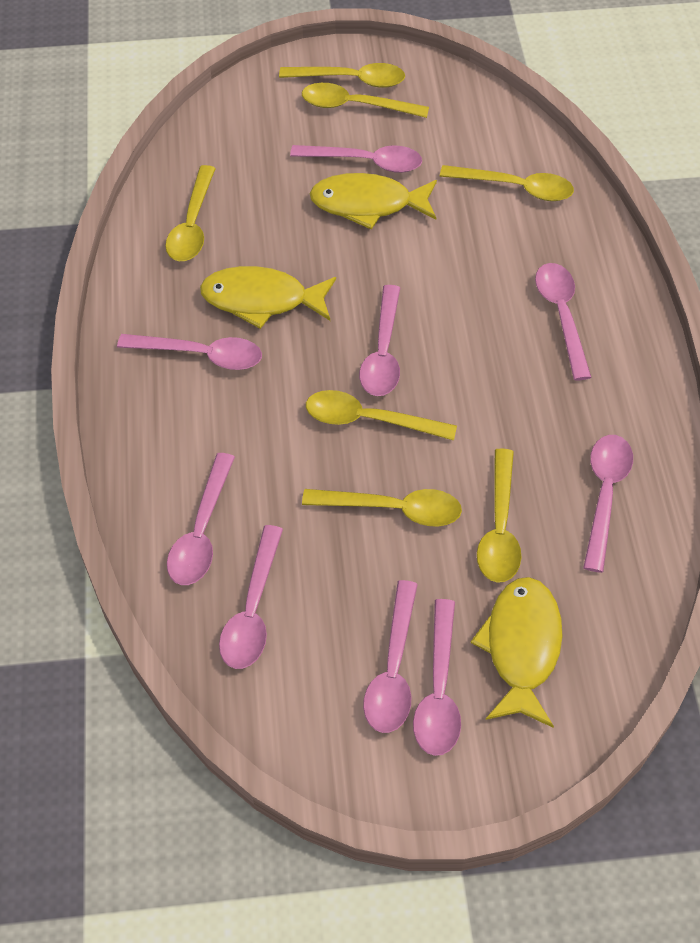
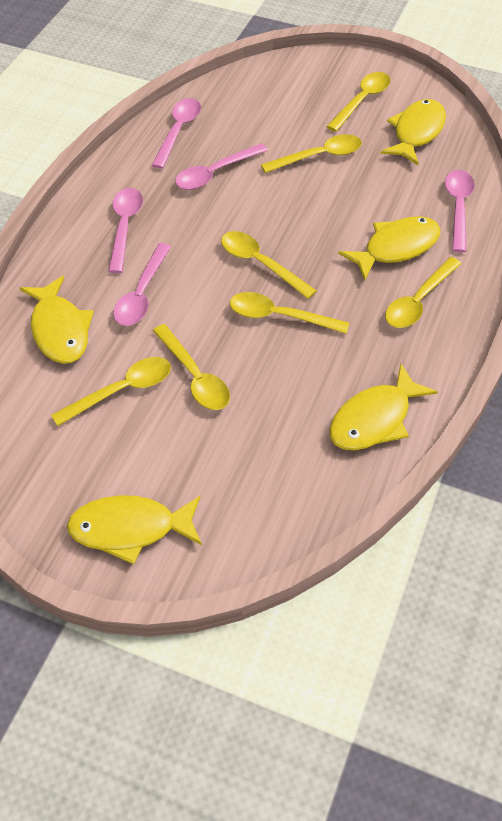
pink spoon: 9 -> 5
yellow fish: 3 -> 5

